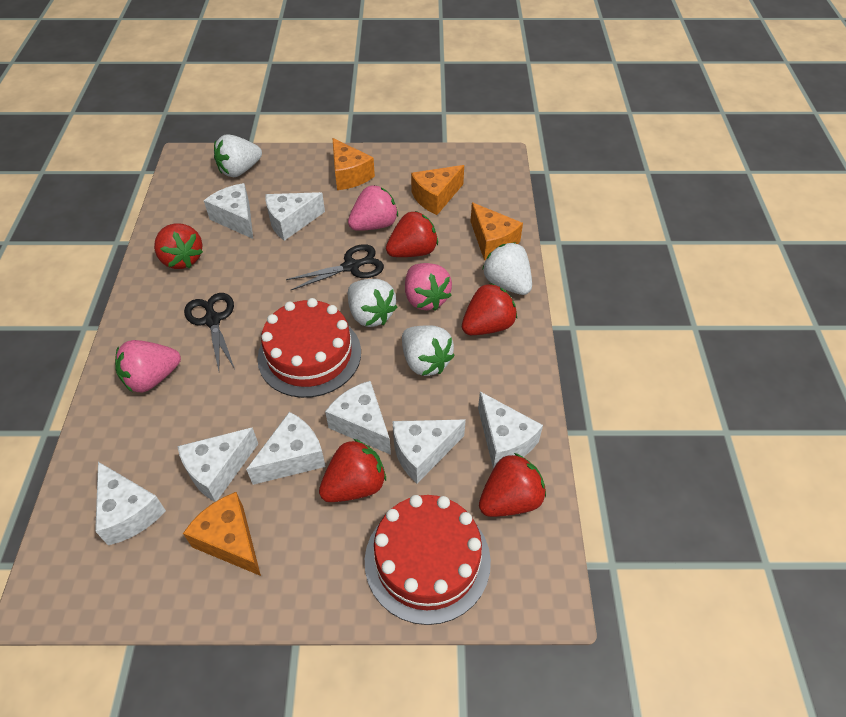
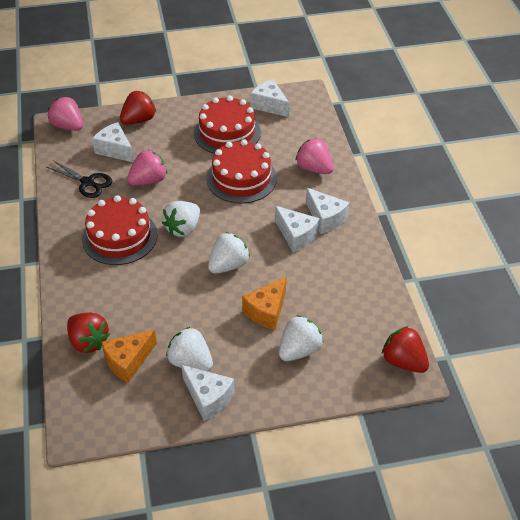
black scissors: 2 -> 1
orange cheese: 4 -> 2
red cake: 2 -> 3
red strawberry: 5 -> 3
white cheese: 8 -> 5

